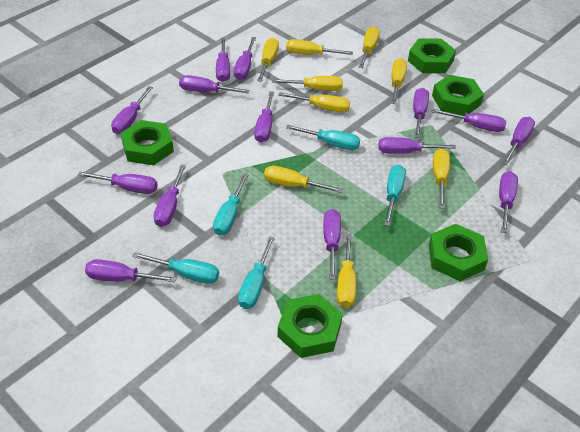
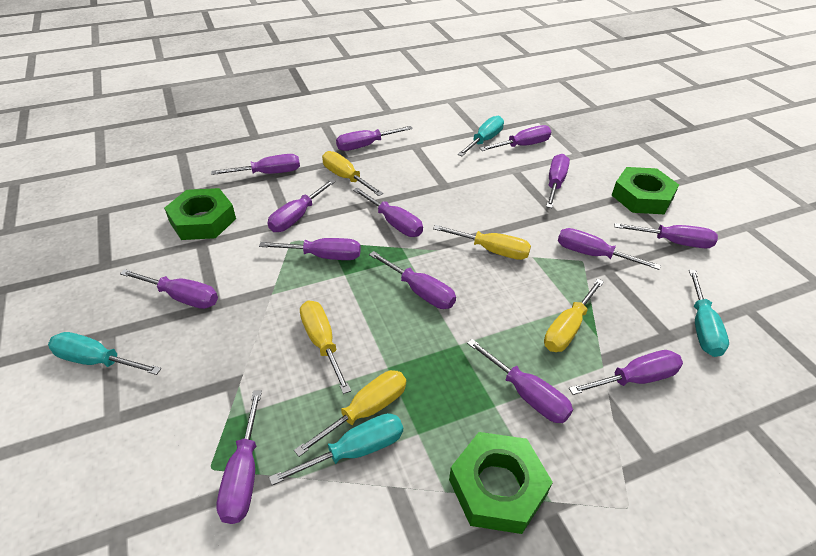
green nut: 5 -> 3
turquoise screwdriver: 5 -> 4
yellow screwdriver: 9 -> 5

